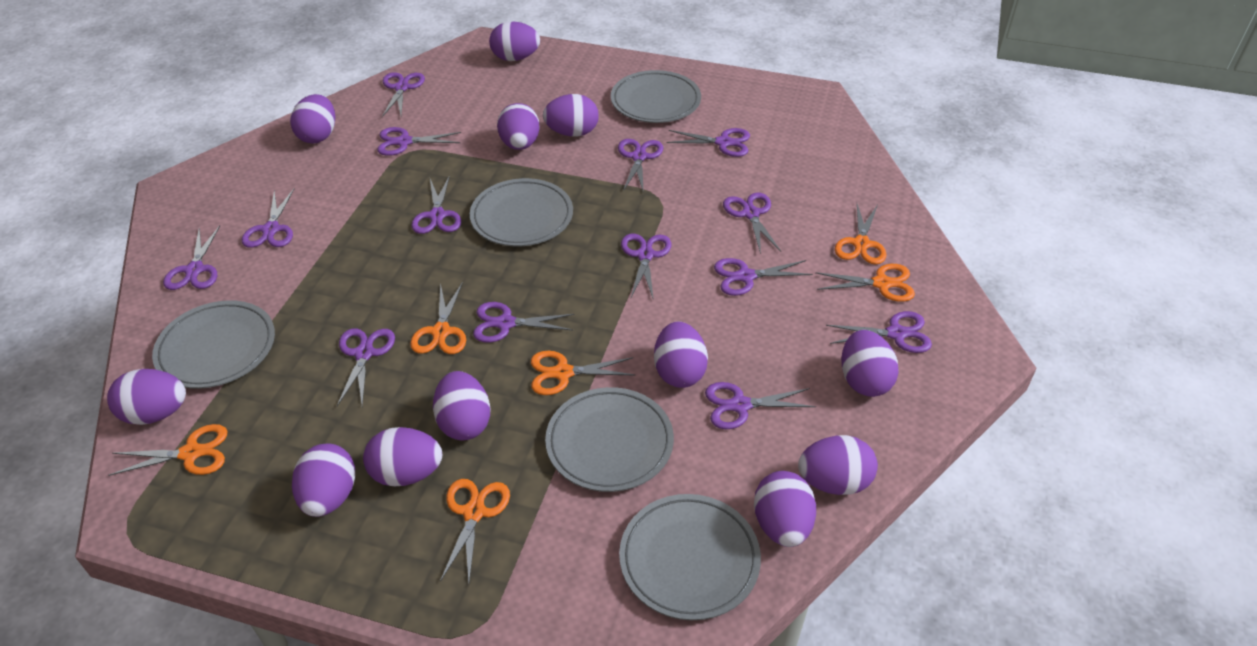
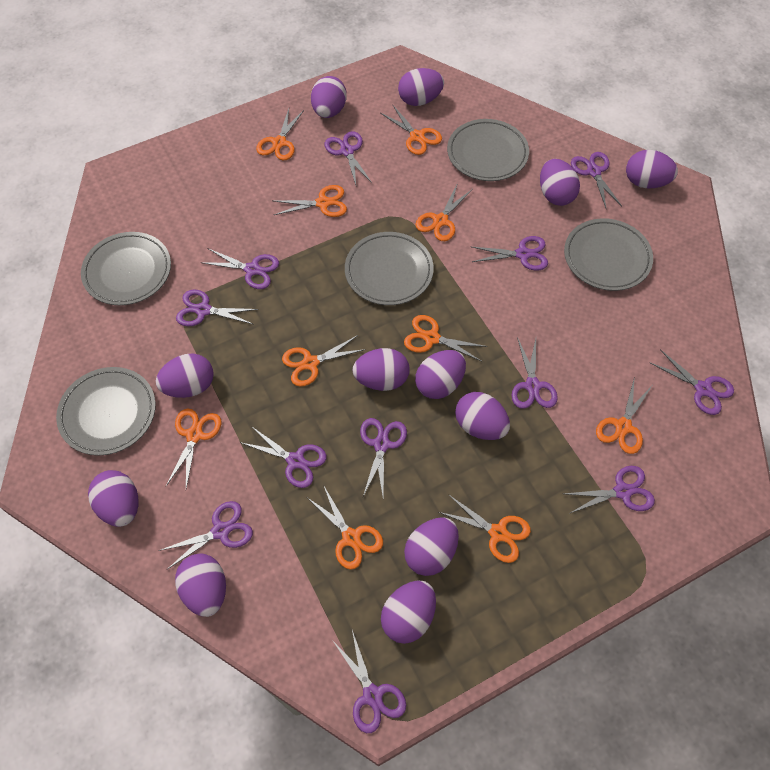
orange scissors: 6 -> 10
purple scissors: 14 -> 12

